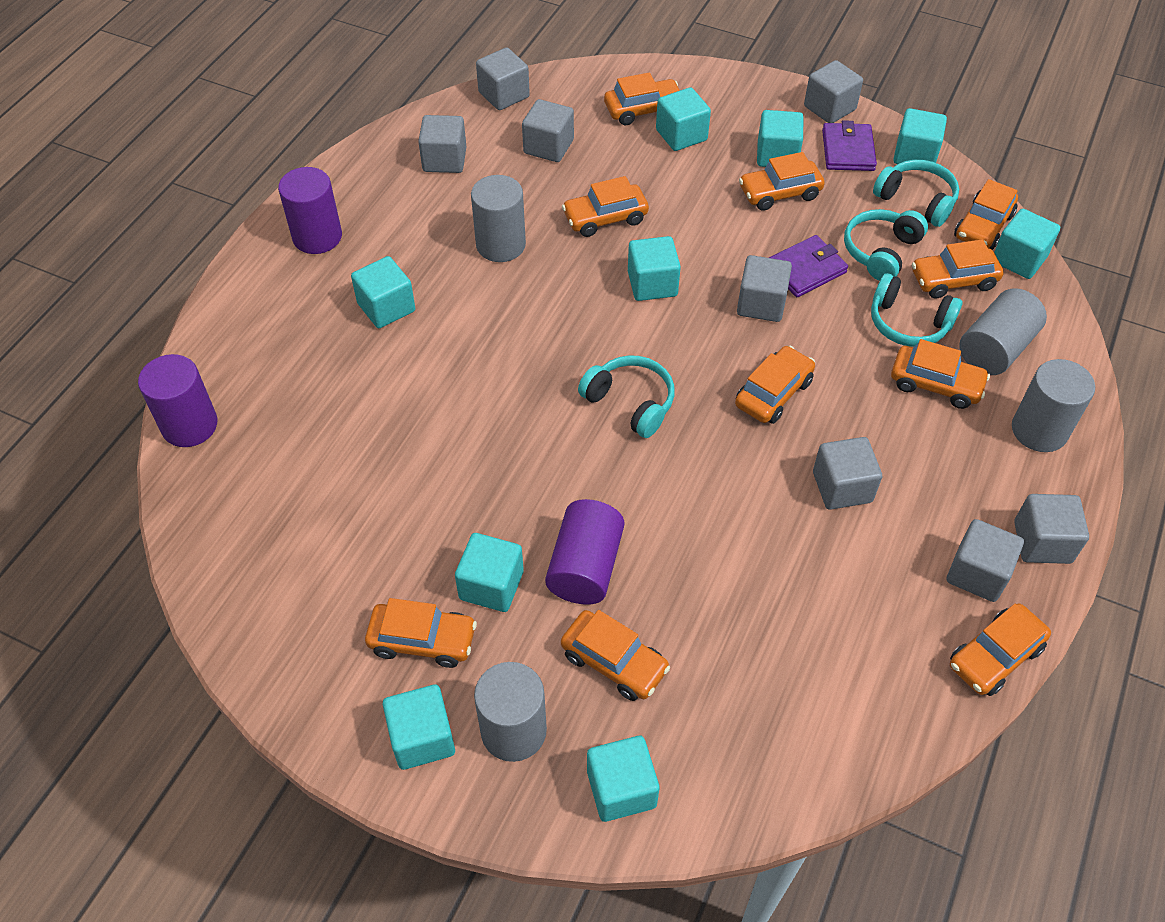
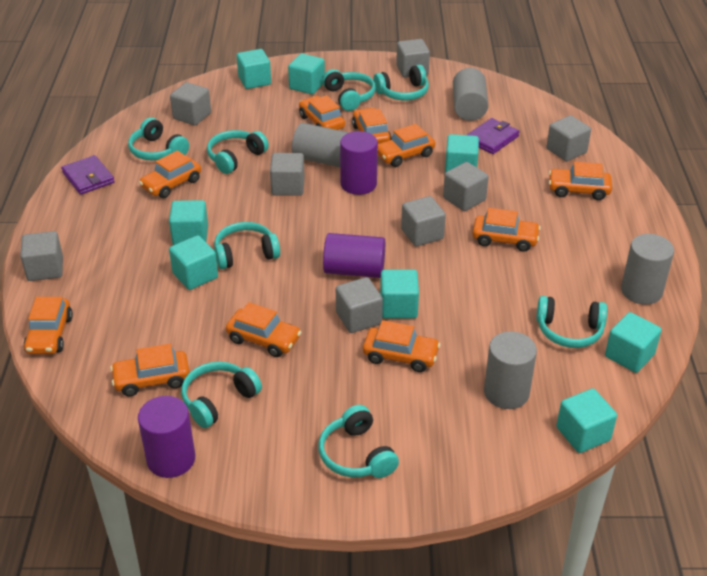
turquoise cube: 9 -> 8
turquoise headphones: 4 -> 8

